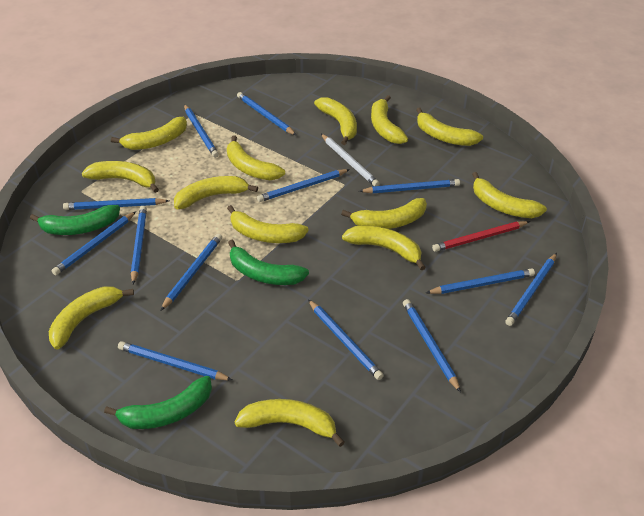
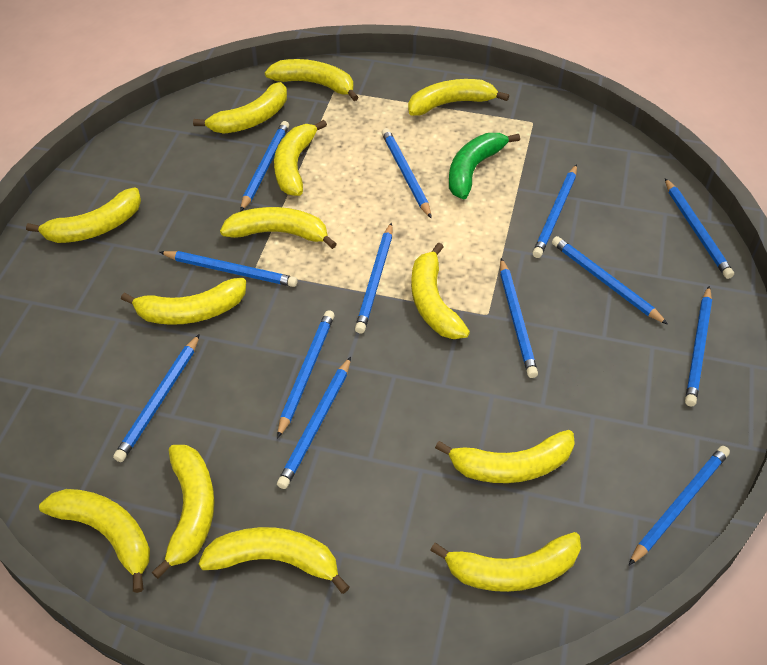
green banana: 3 -> 1
red pencil: 1 -> 0
white pencil: 1 -> 0

